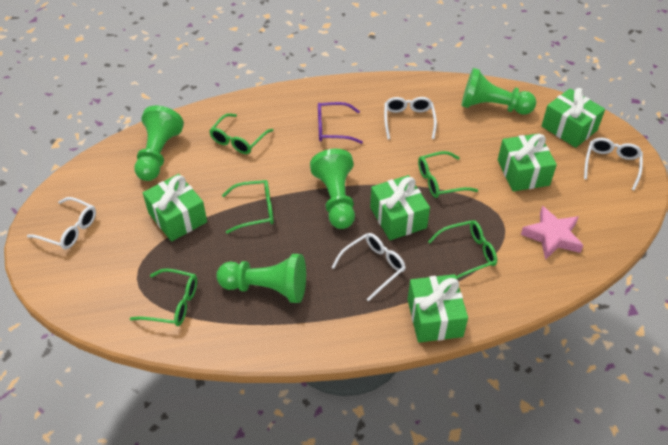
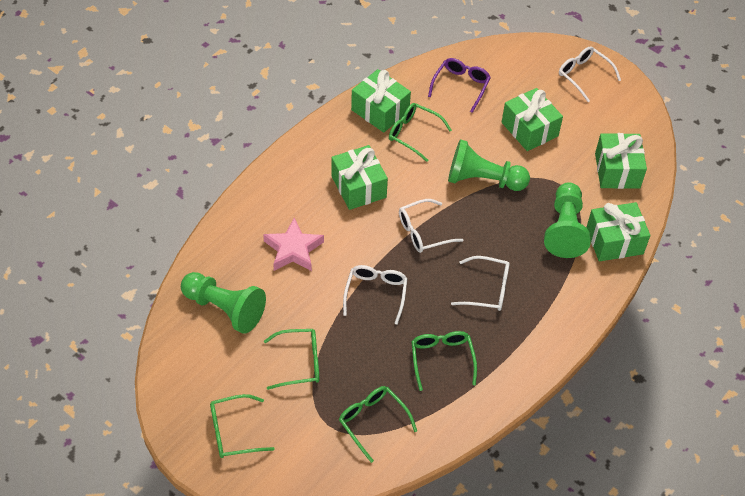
green pawn: 4 -> 3

